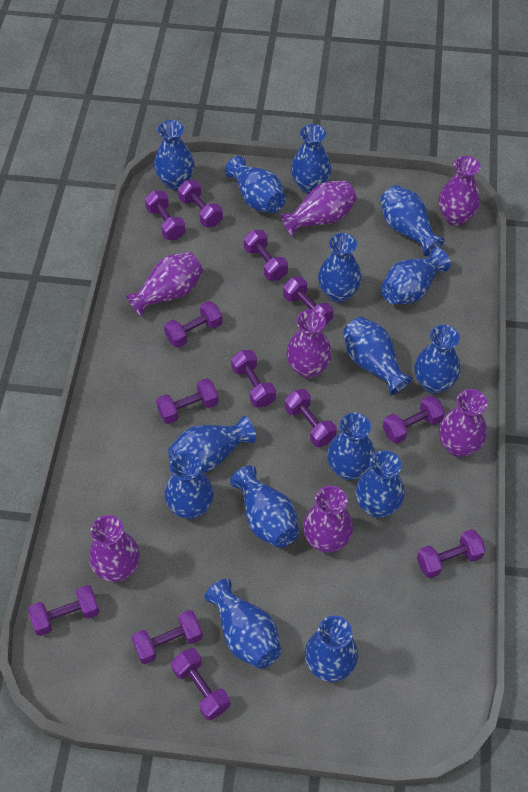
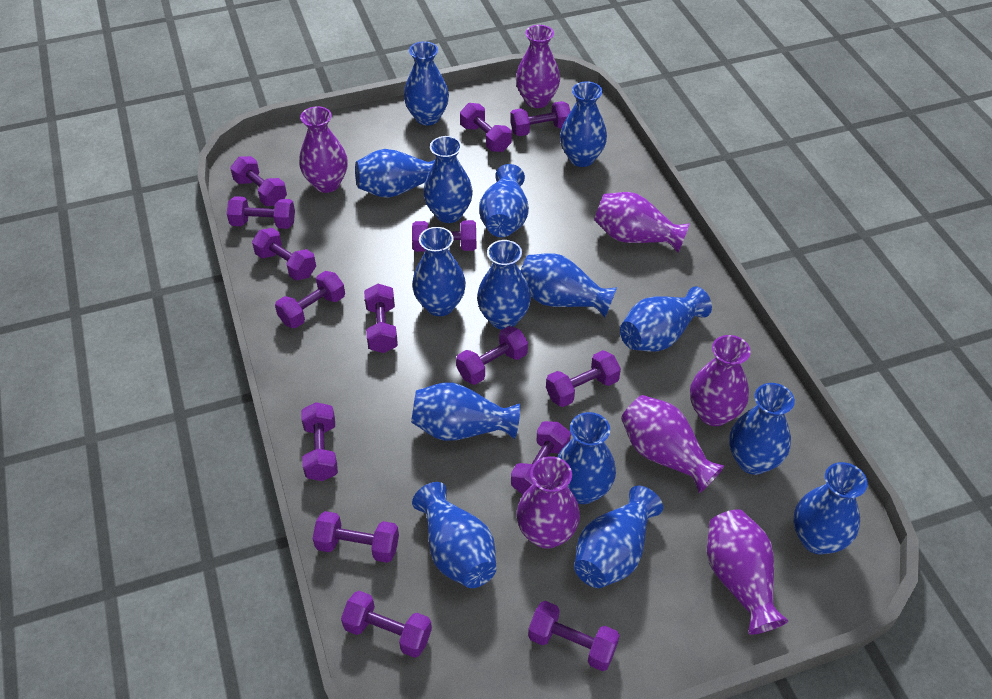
purple dumbbell: 13 -> 15

